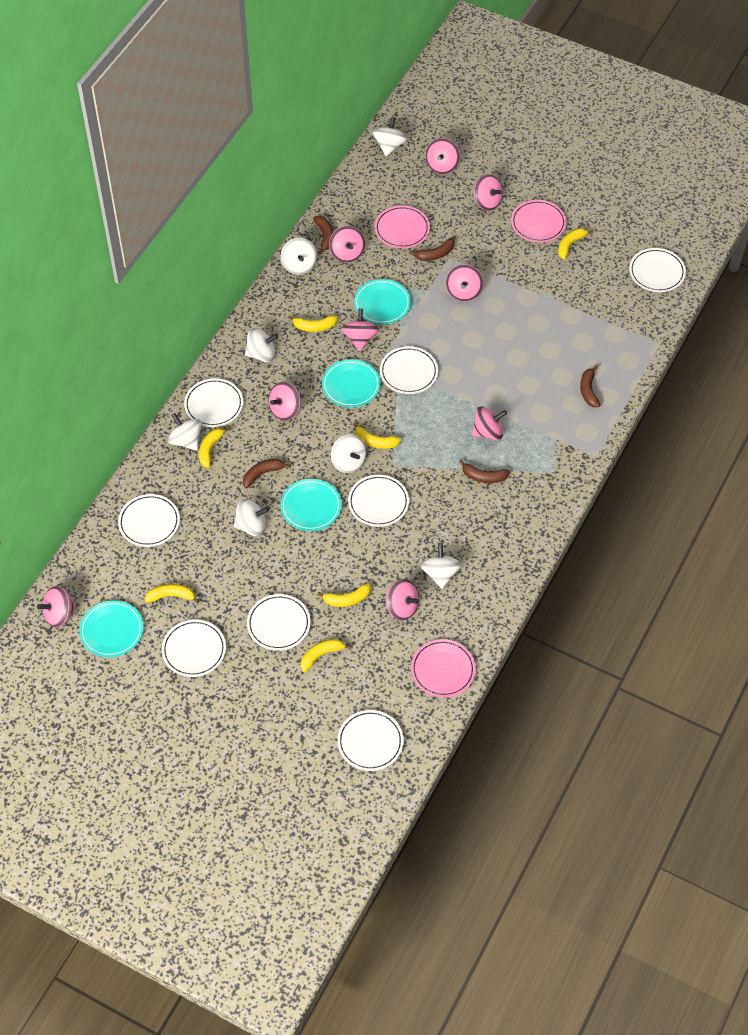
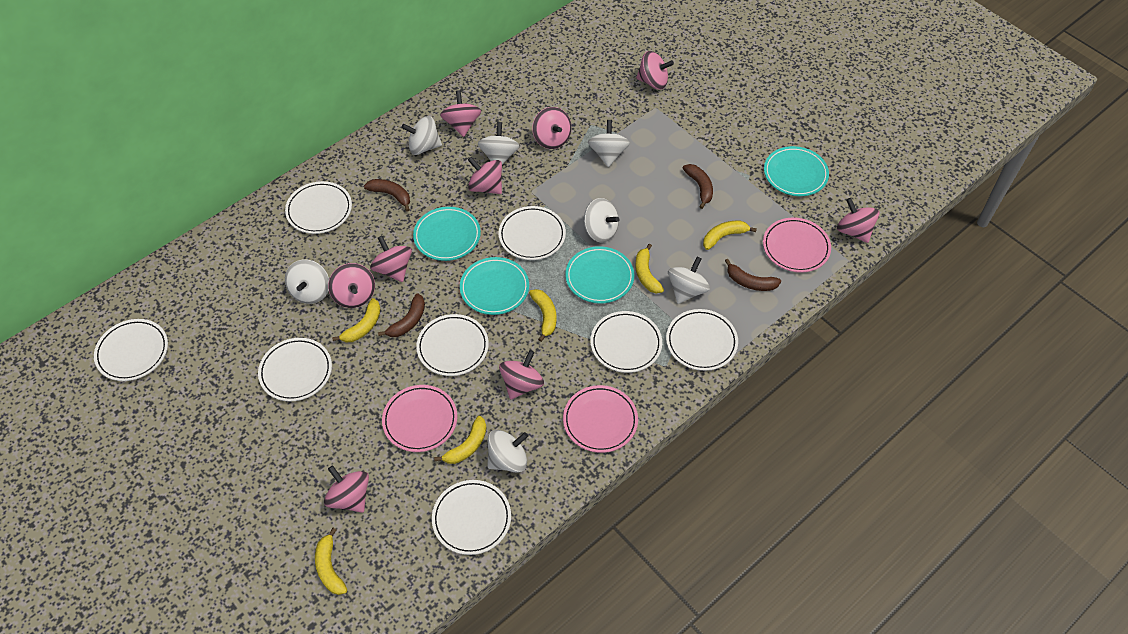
brown banana: 5 -> 4
yellow banana: 7 -> 6

